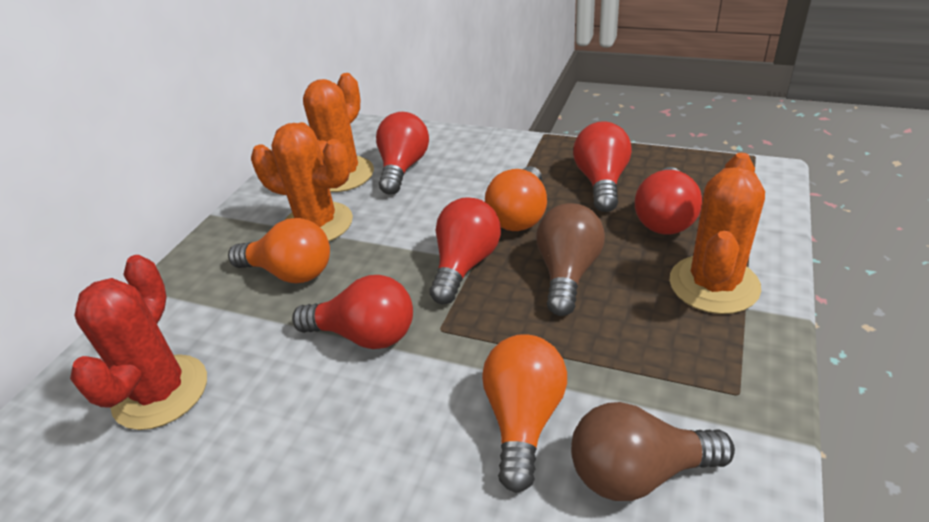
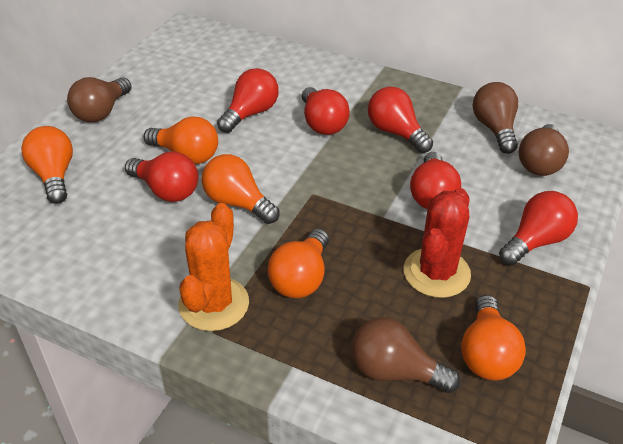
brown light bulb: 2 -> 4
orange cactus: 3 -> 1
orange light bulb: 3 -> 5
red light bulb: 5 -> 6

